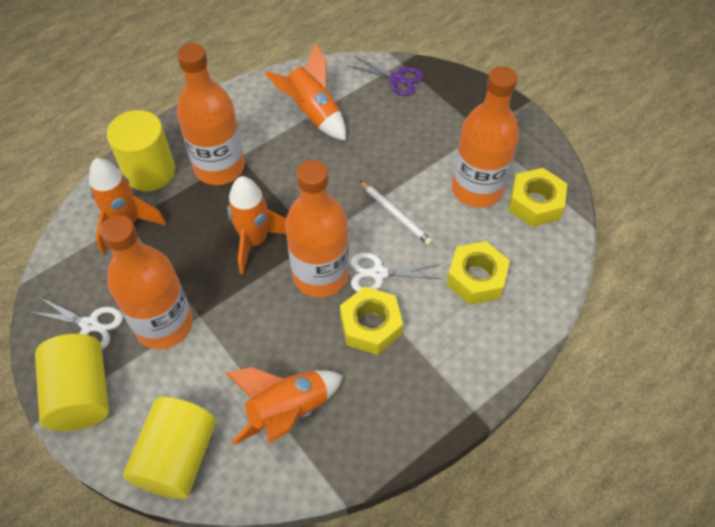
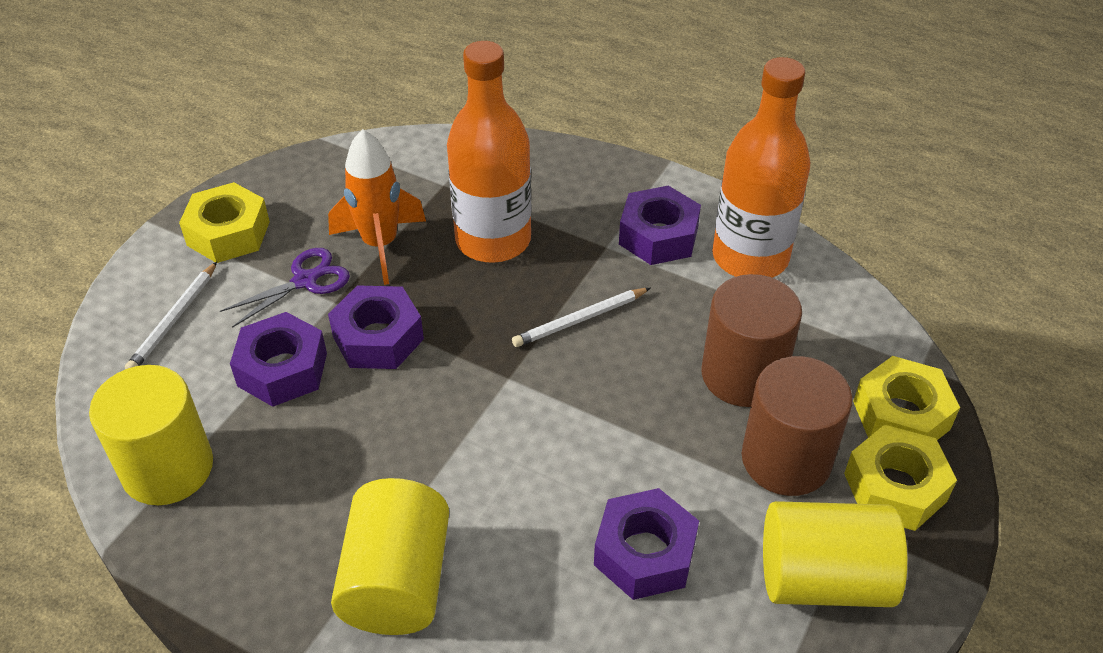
brown cylinder: 0 -> 2
orange bottle: 4 -> 2
orange rocket: 4 -> 1
purple nut: 0 -> 4
white pencil: 1 -> 2
white scissors: 2 -> 0

